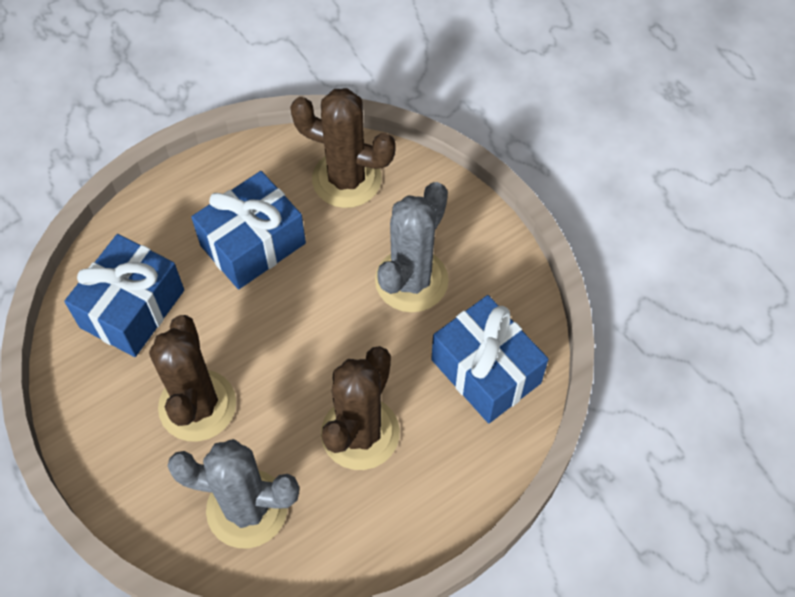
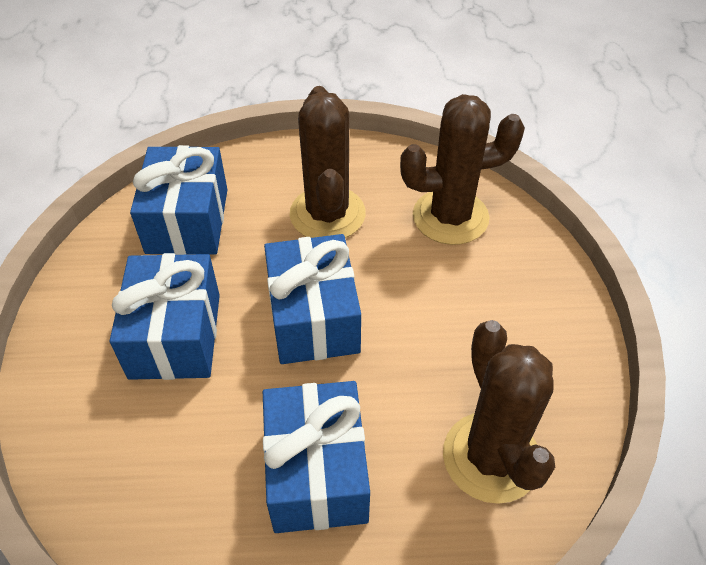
blue gift: 3 -> 4
grey cactus: 2 -> 0

